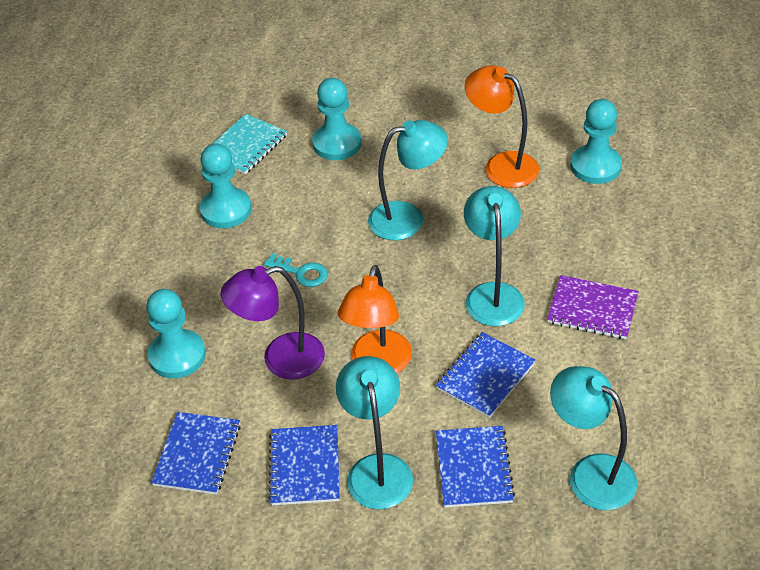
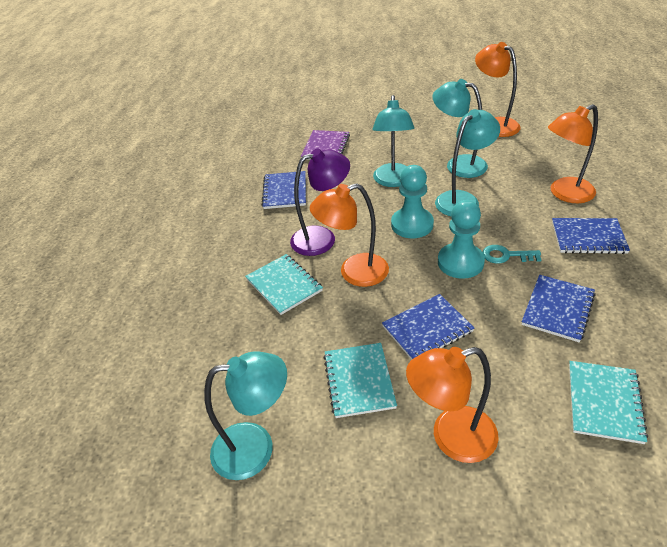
orange lamp: 2 -> 4
turquoise notebook: 1 -> 3
turquoise pawn: 4 -> 2

